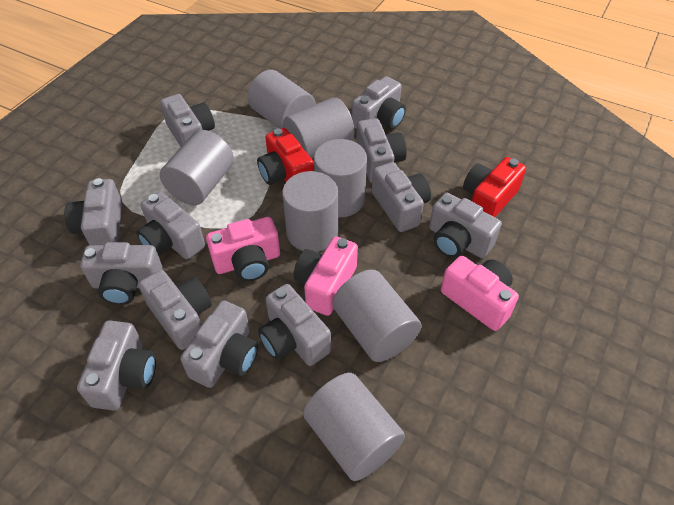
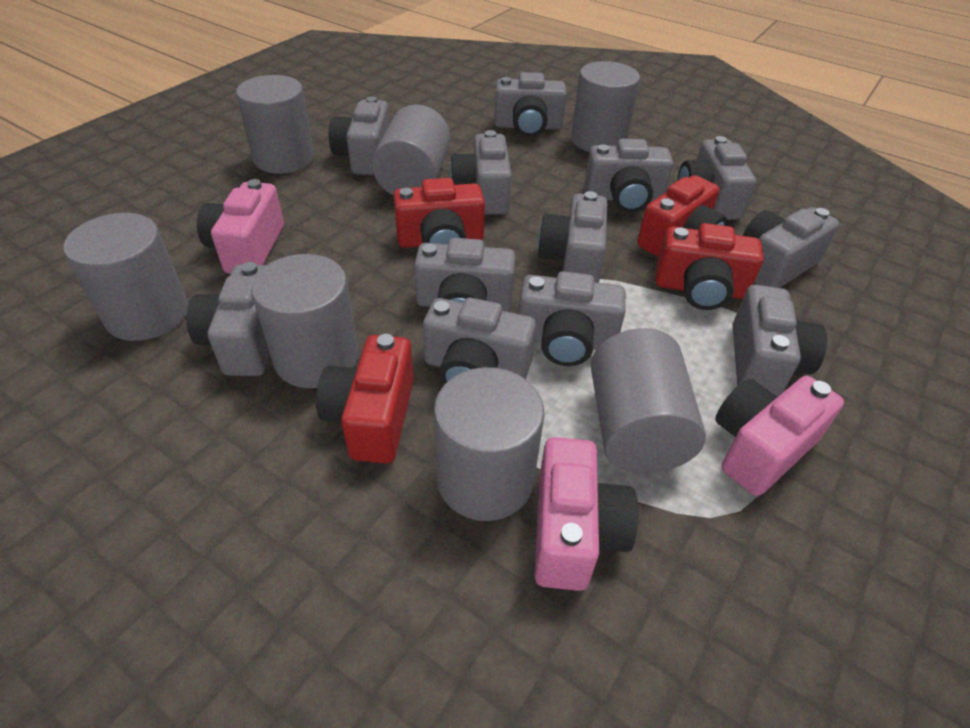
red camera: 2 -> 4

